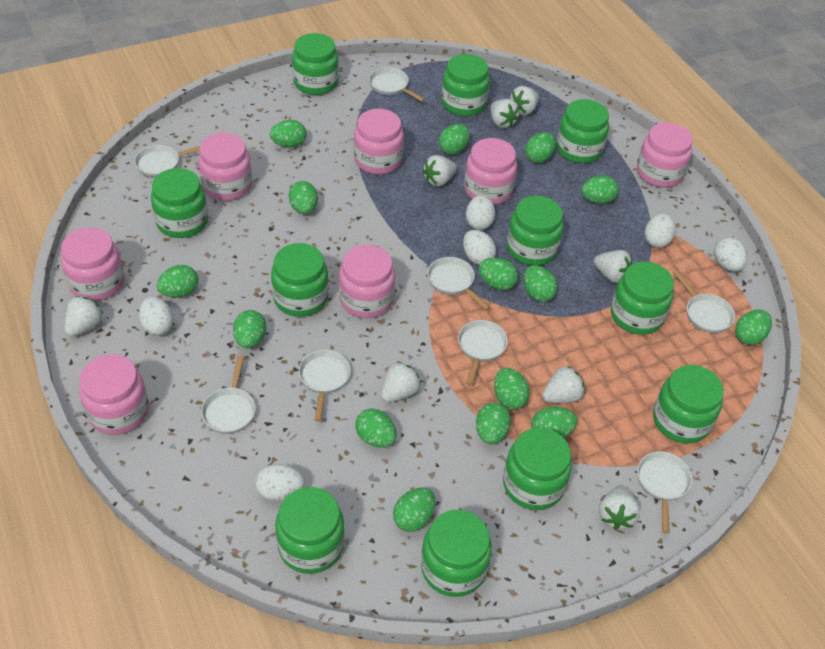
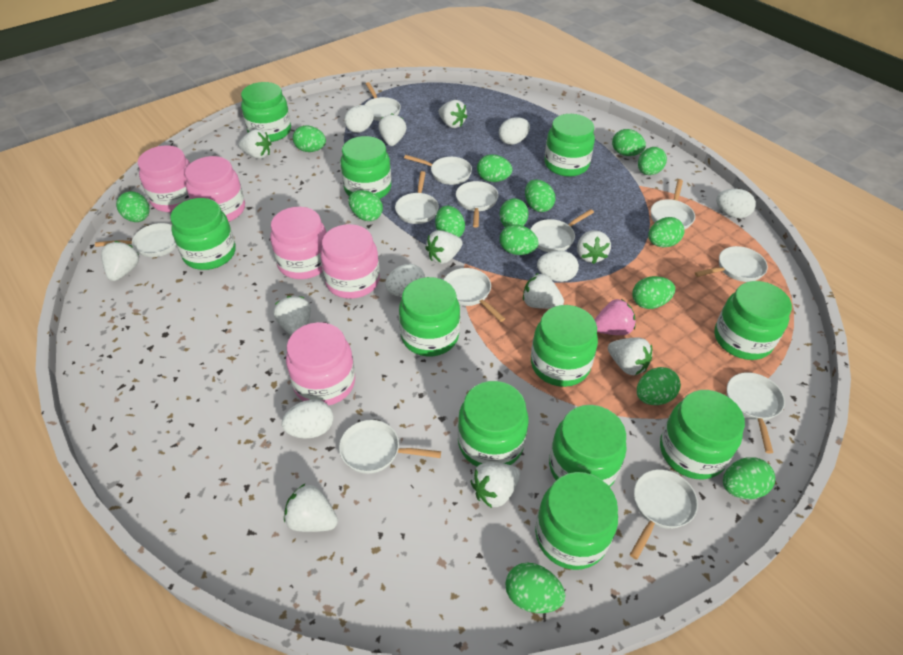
pink jar: 7 -> 5
pink strawberry: 0 -> 1
white pan: 8 -> 12
white strawberry: 8 -> 11

